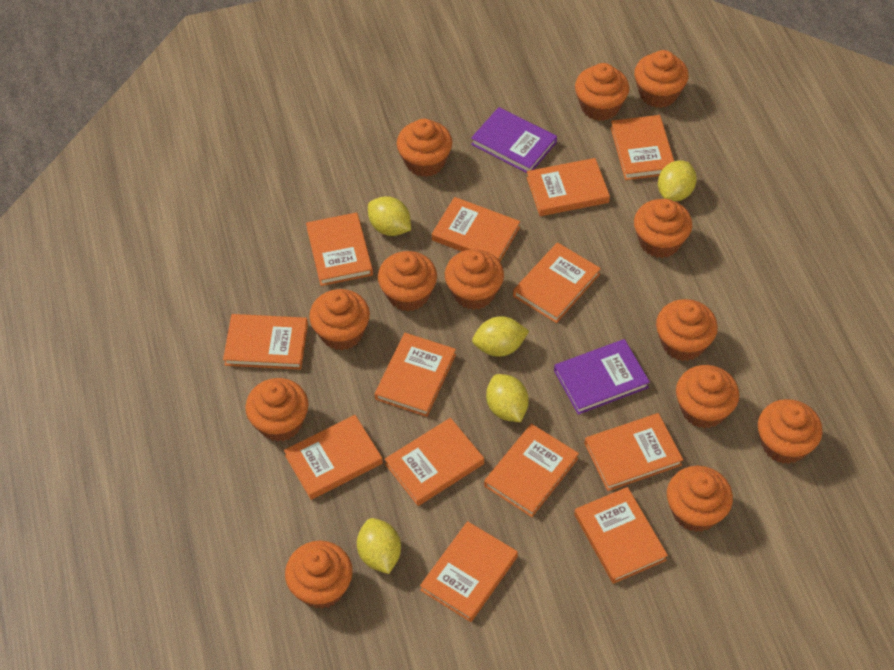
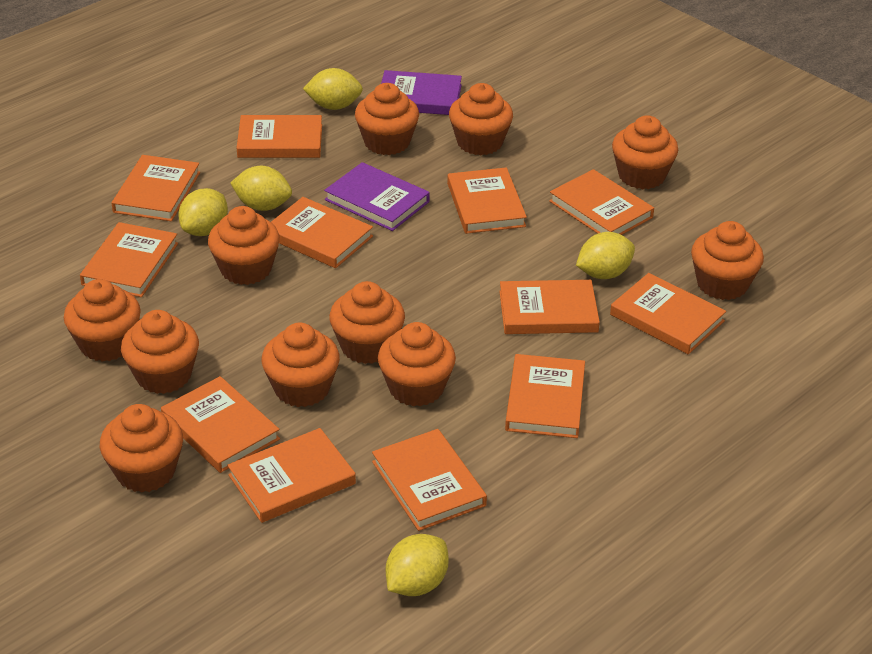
orange book: 13 -> 12
orange cupcake: 13 -> 11

